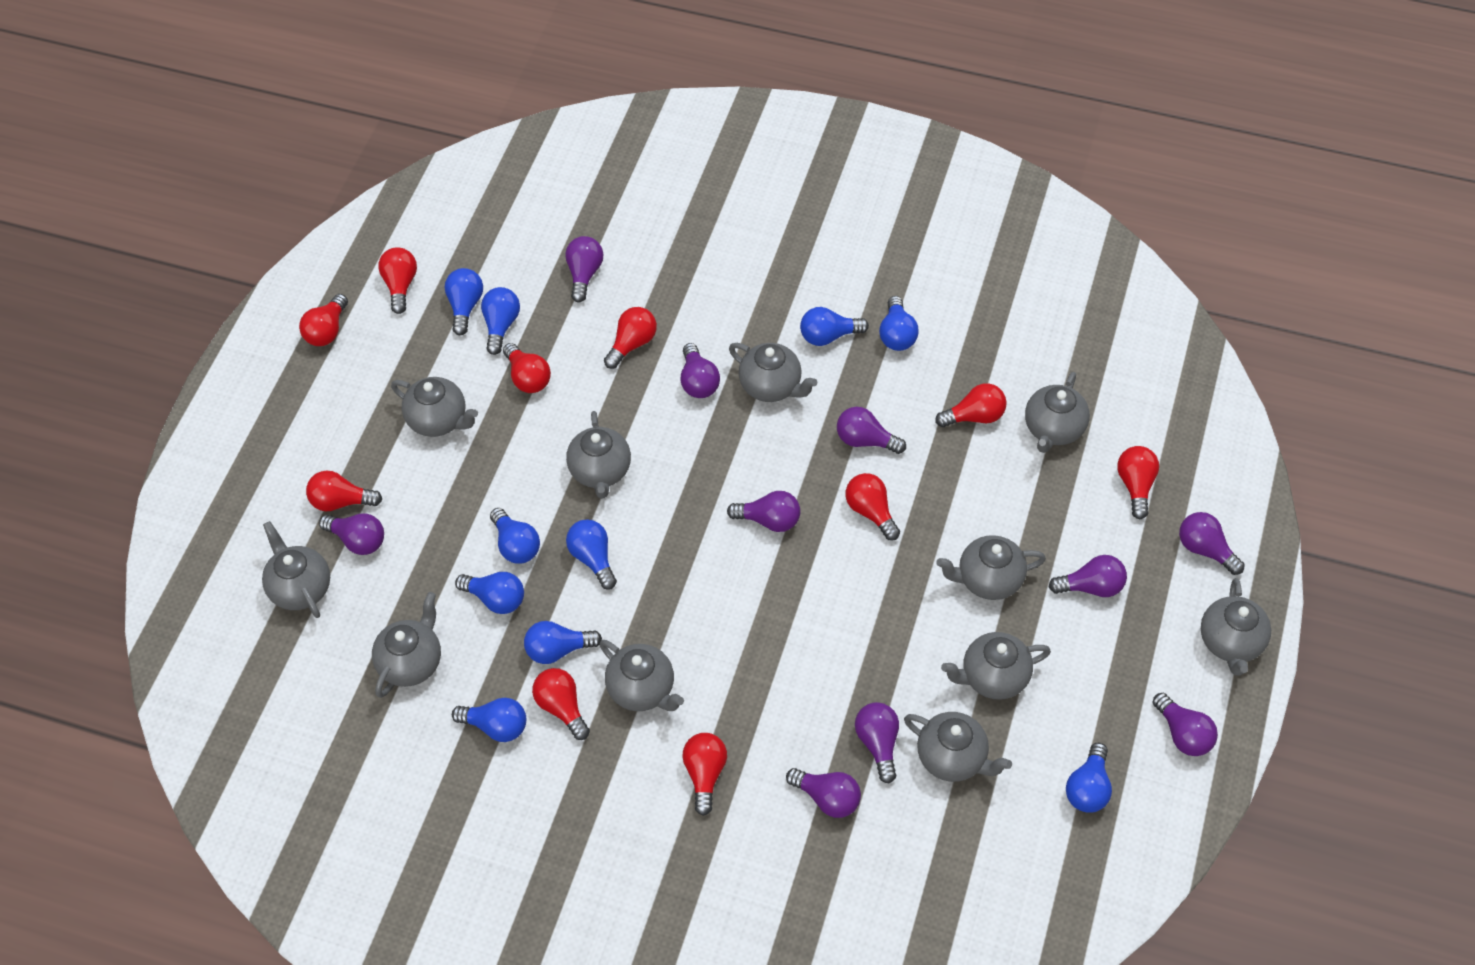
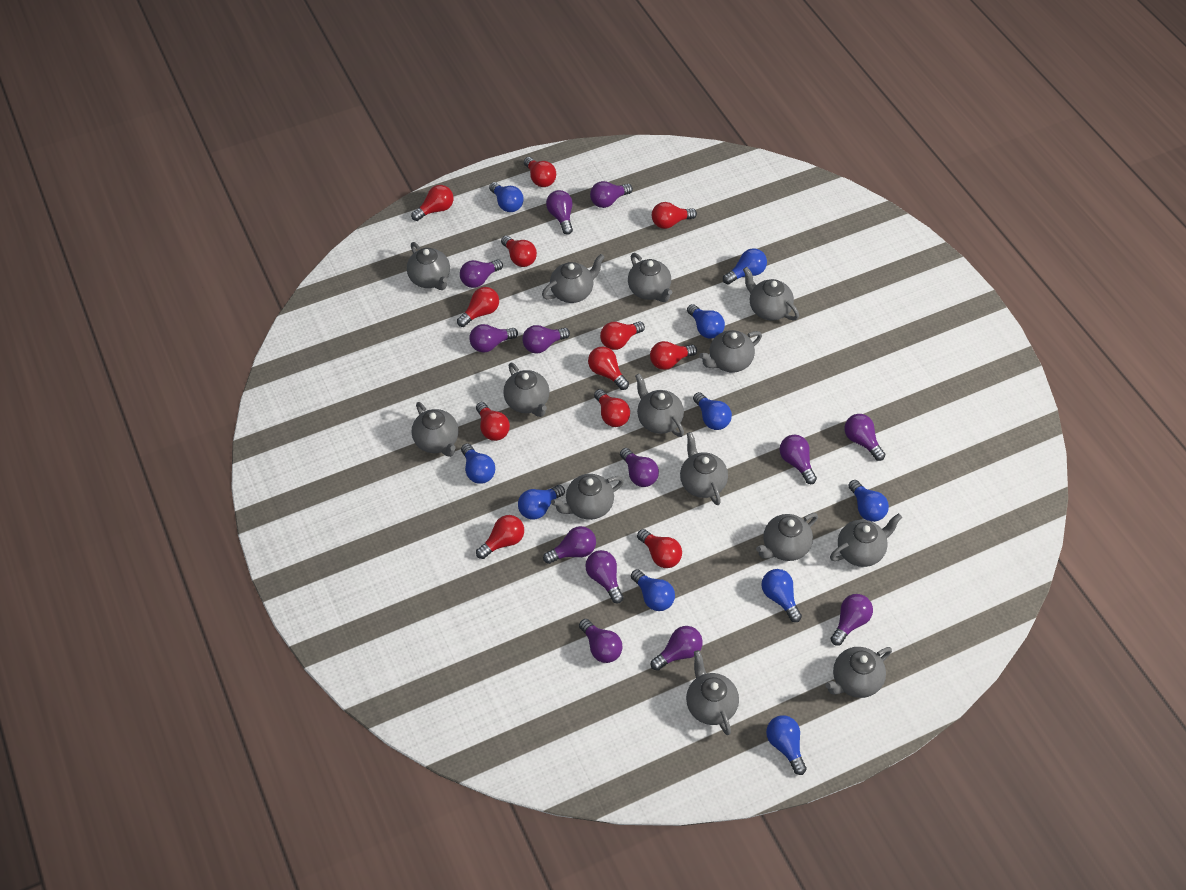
grey teapot: 11 -> 14
purple light bulb: 10 -> 13
red light bulb: 10 -> 12

